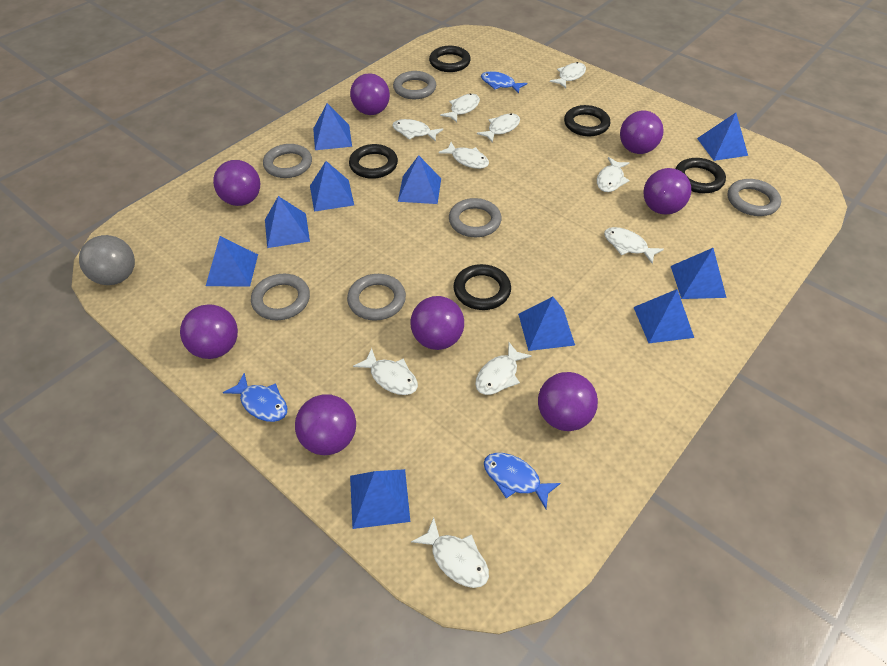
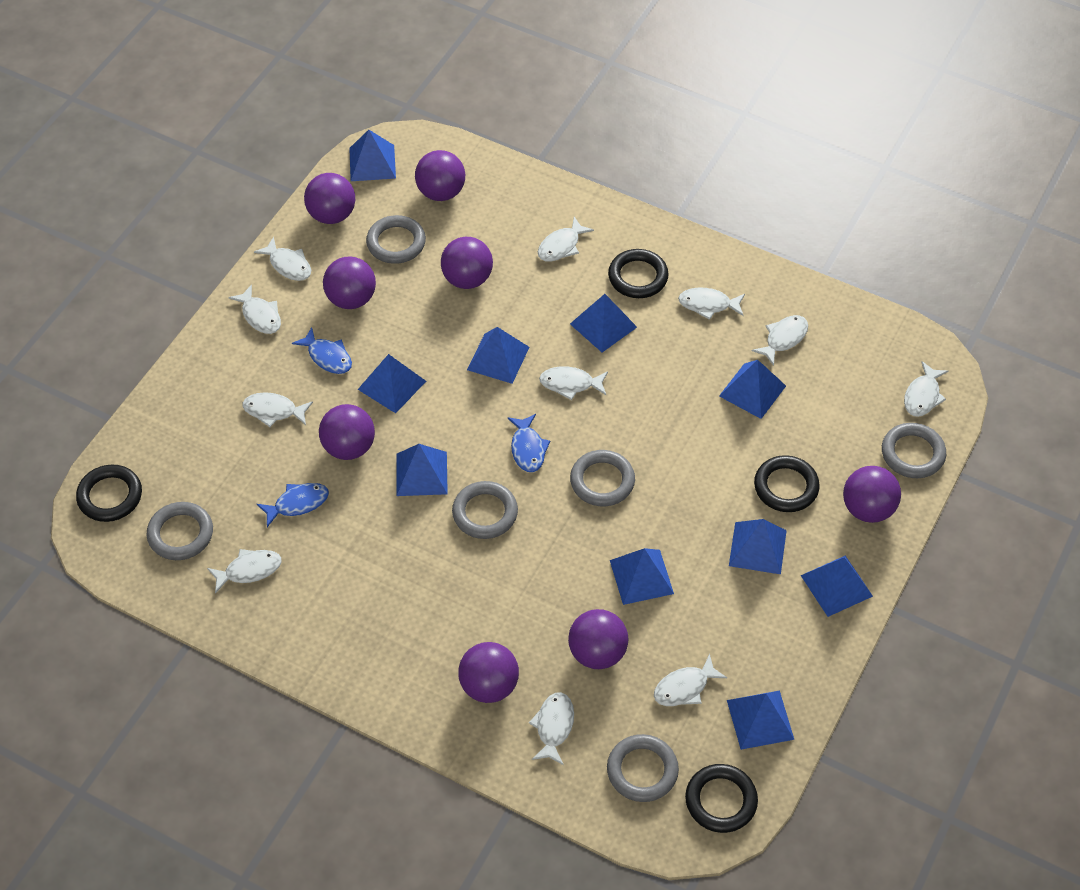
black ring: 5 -> 4
grey ball: 1 -> 0
white fish: 10 -> 11

